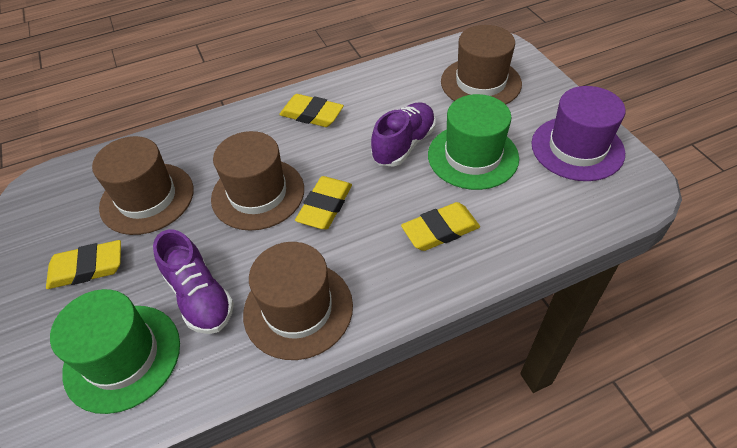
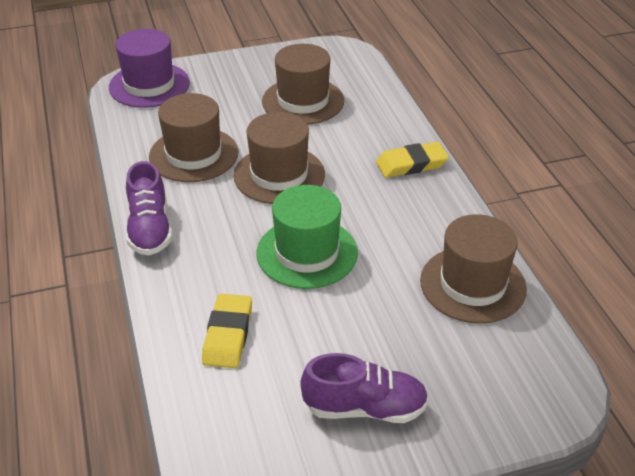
green hat: 2 -> 1
yellow eraser: 4 -> 2

